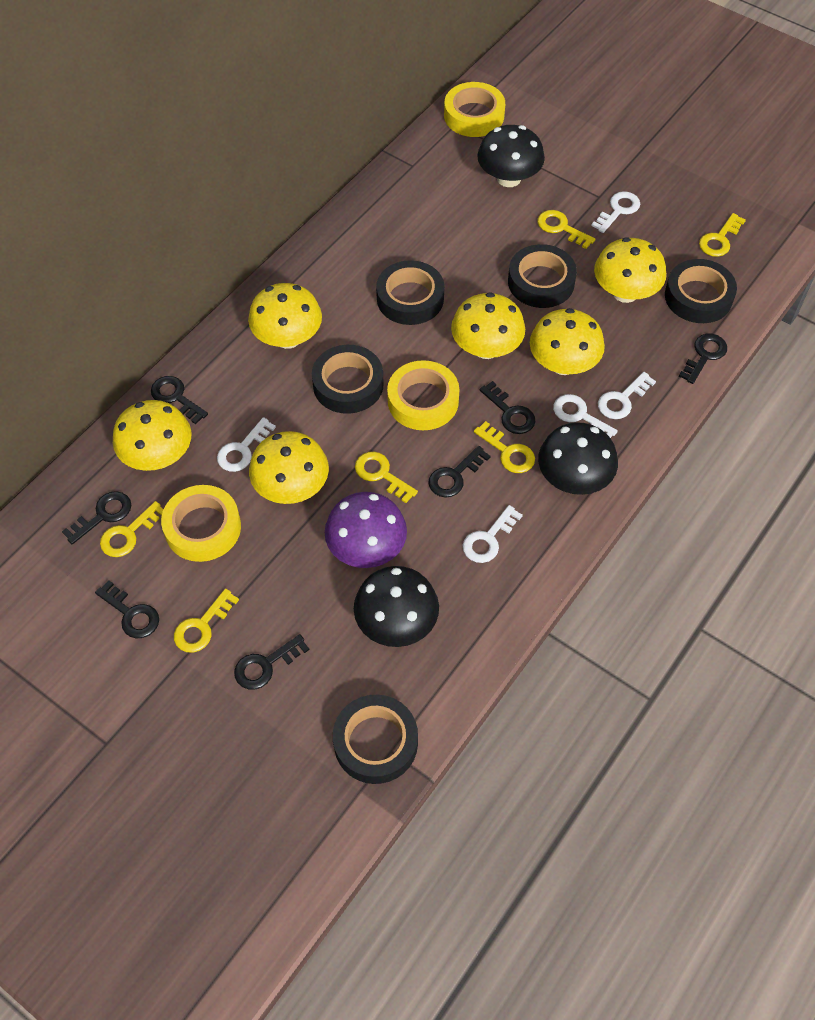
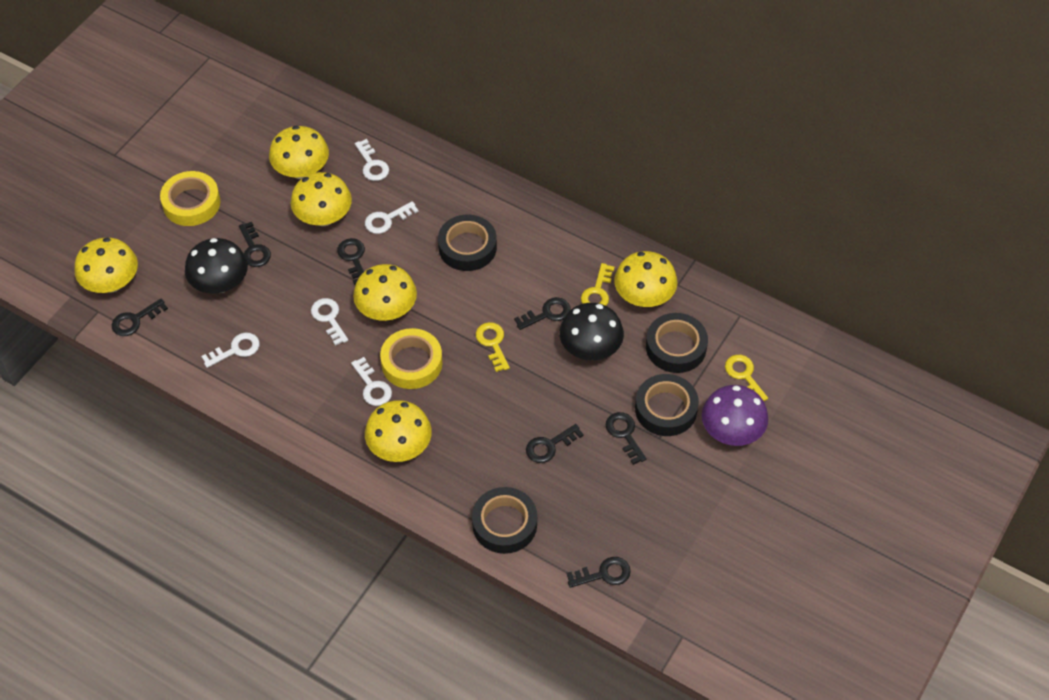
black mushroom: 3 -> 2
black tape: 5 -> 4
yellow key: 6 -> 3
yellow tape: 3 -> 2

